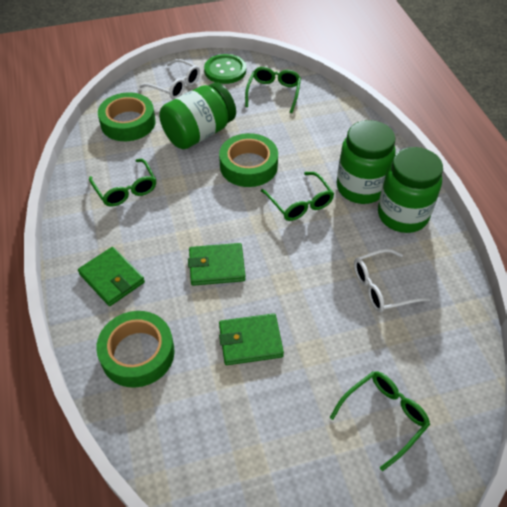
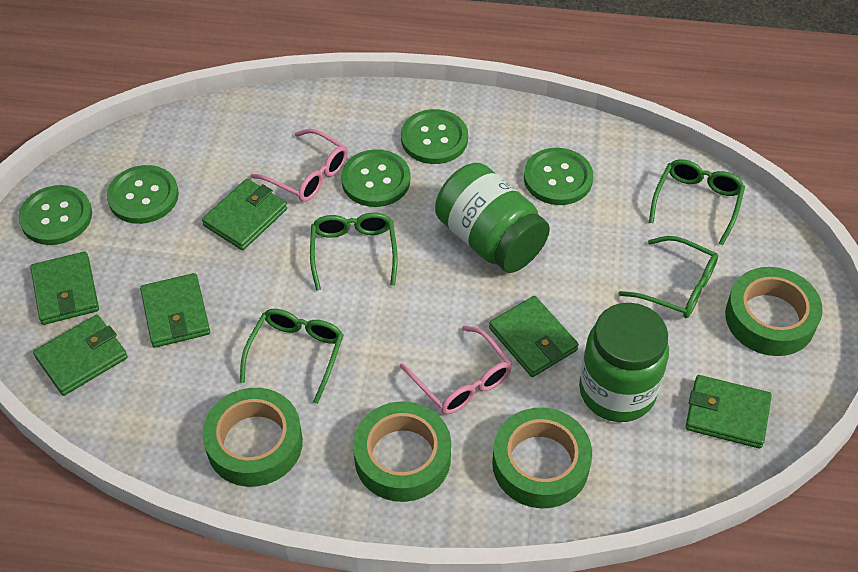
green button: 1 -> 5
green jar: 3 -> 2
green tape: 3 -> 4
green wallet: 3 -> 6
pink glasses: 0 -> 2
white glasses: 2 -> 0

